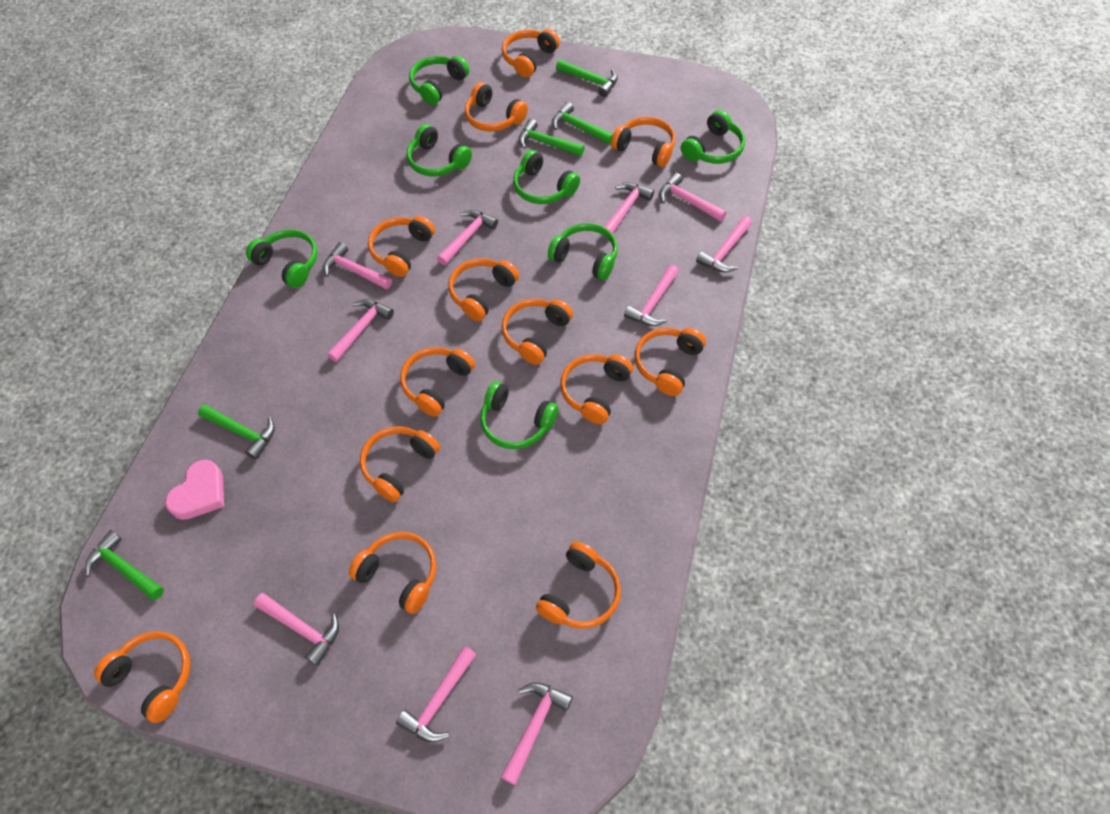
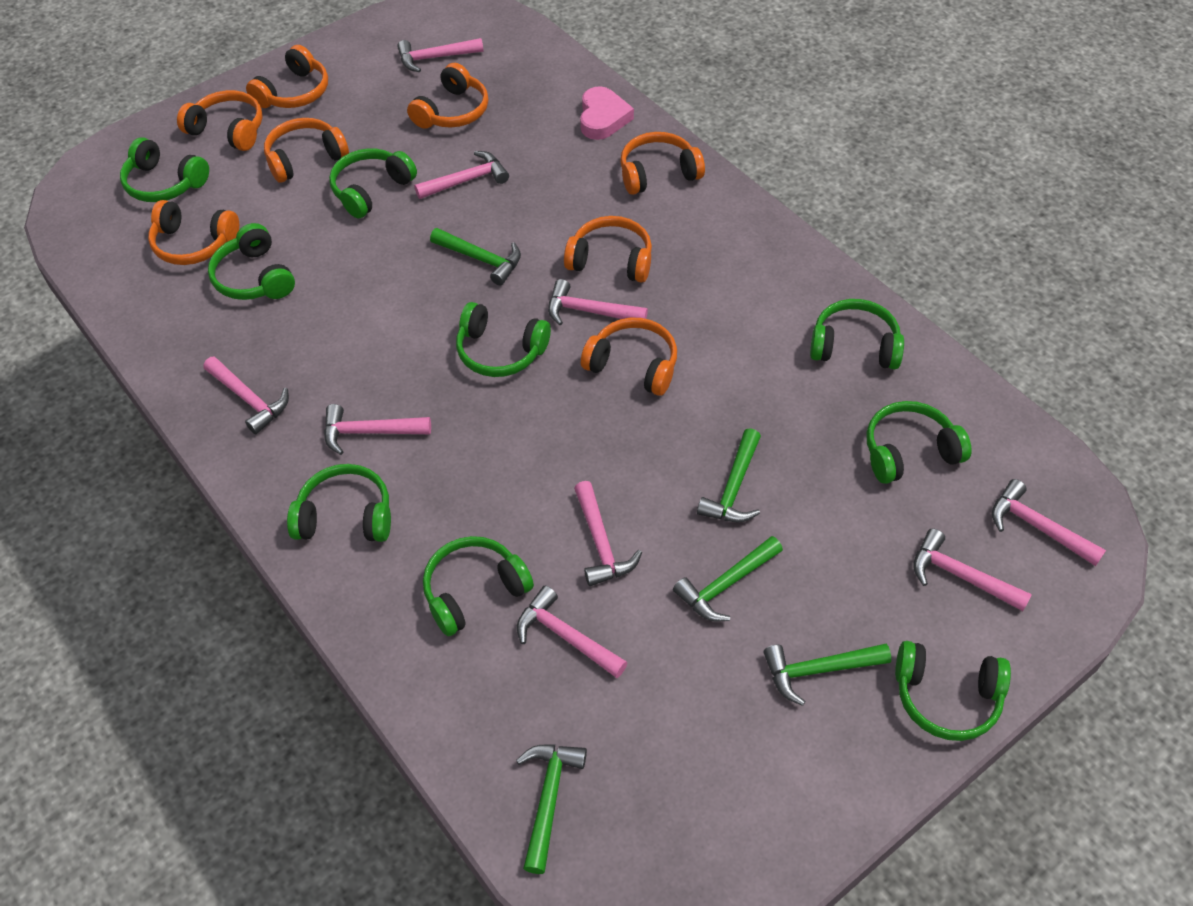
green headphones: 7 -> 9
orange headphones: 13 -> 8
pink hammer: 10 -> 9

